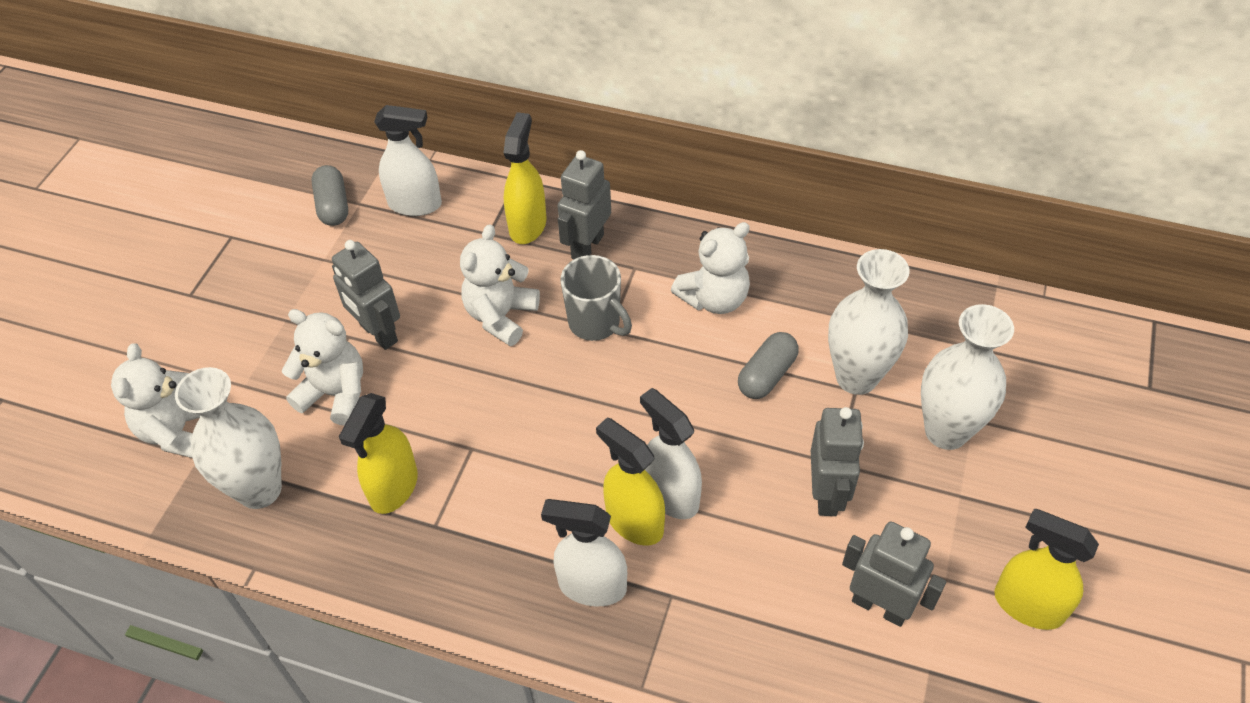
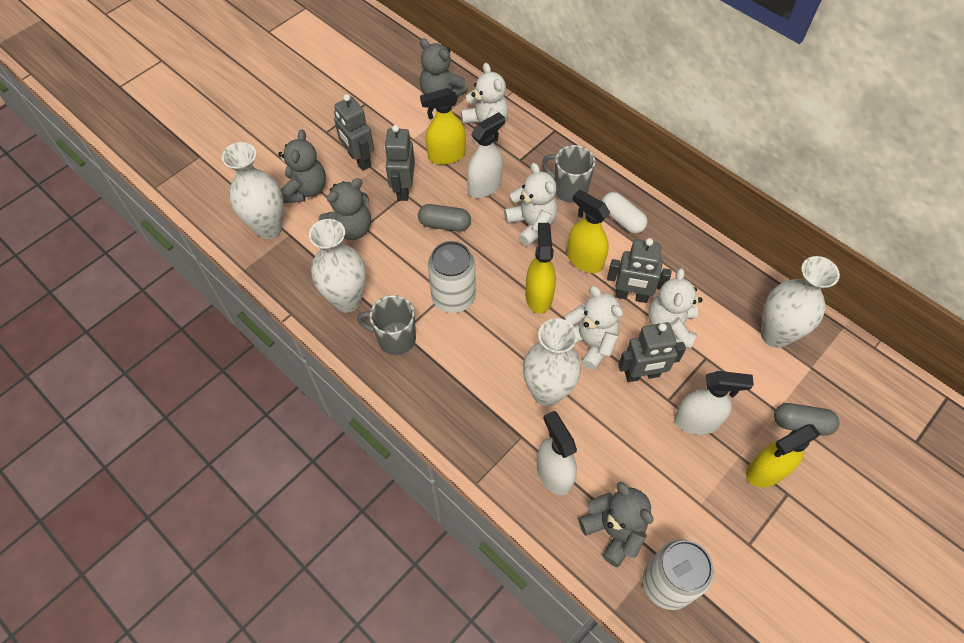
grey mug: 1 -> 2
grey teddy bear: 0 -> 4
white can: 0 -> 2
white capsule: 0 -> 1
white vase: 3 -> 4

